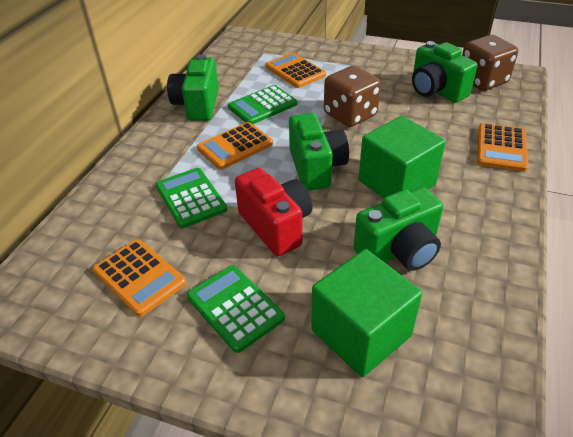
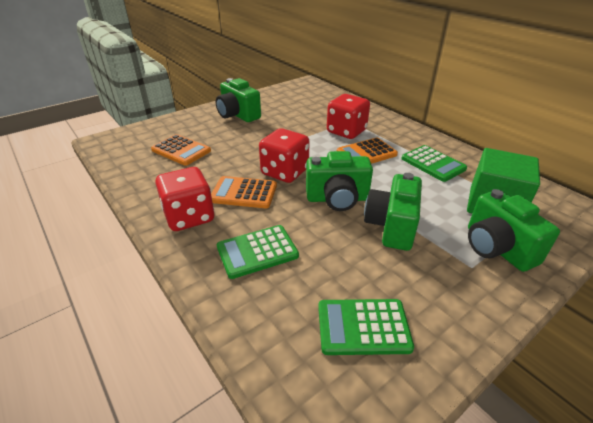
brown dice: 2 -> 0
green cube: 2 -> 1
orange calculator: 4 -> 3
red camera: 1 -> 0
red dice: 0 -> 3

